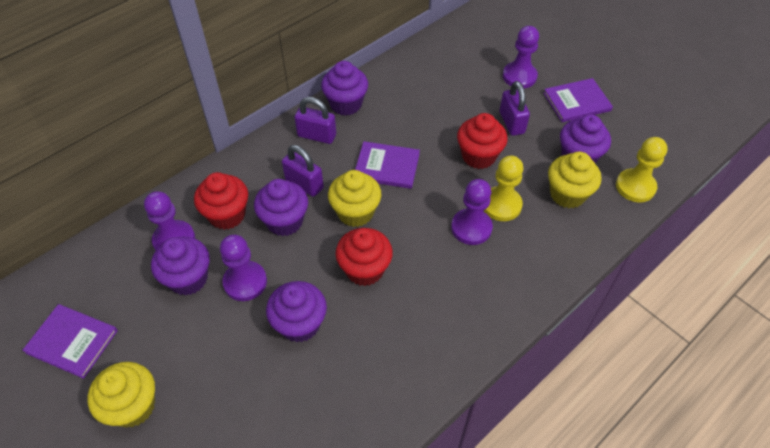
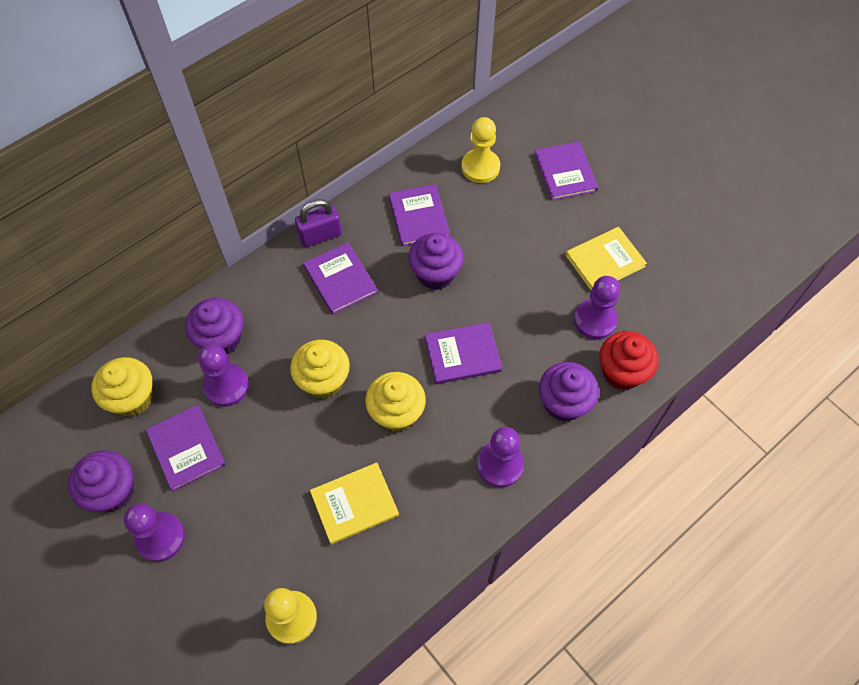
purple book: 3 -> 5
purple cupcake: 5 -> 4
purple padlock: 3 -> 1
red cupcake: 3 -> 1
yellow book: 0 -> 2

